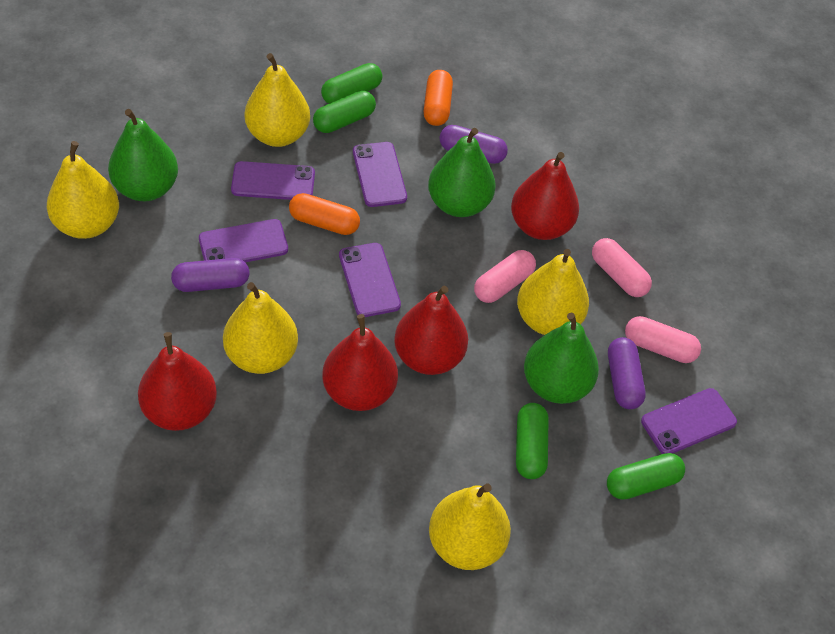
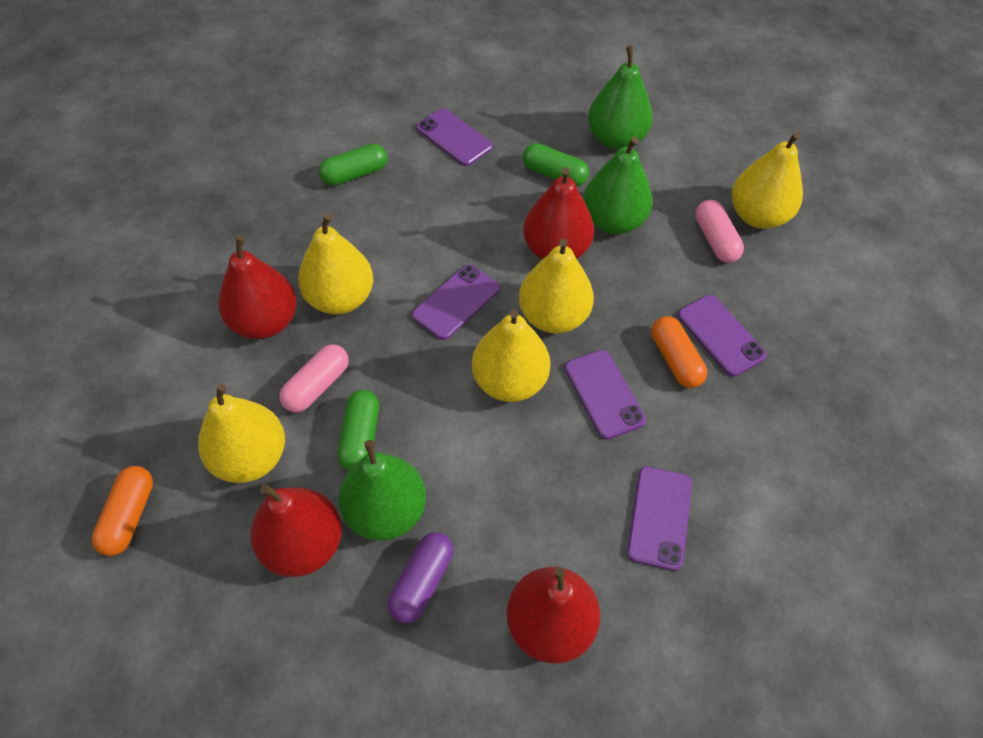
green capsule: 4 -> 3
pink capsule: 3 -> 2
purple capsule: 3 -> 1

